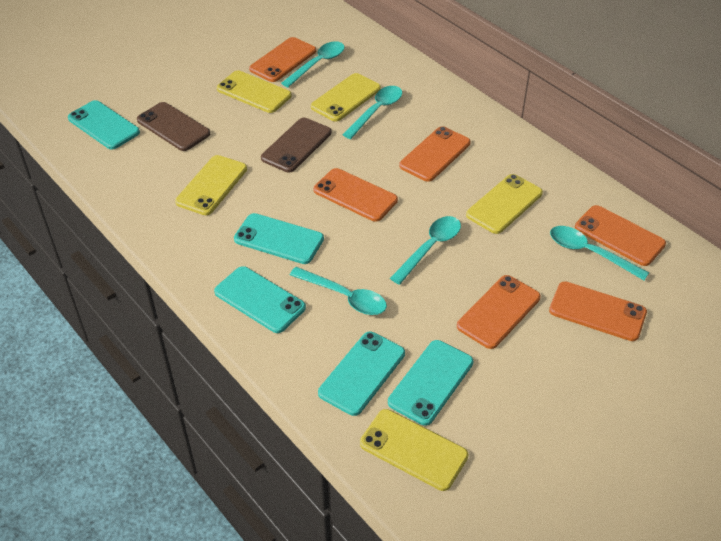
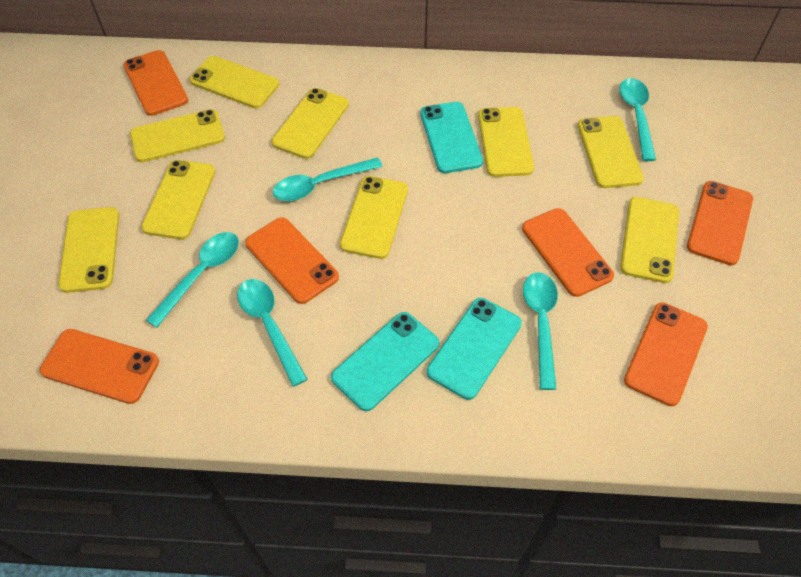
brown phone: 2 -> 0
turquoise phone: 5 -> 3
yellow phone: 5 -> 9

